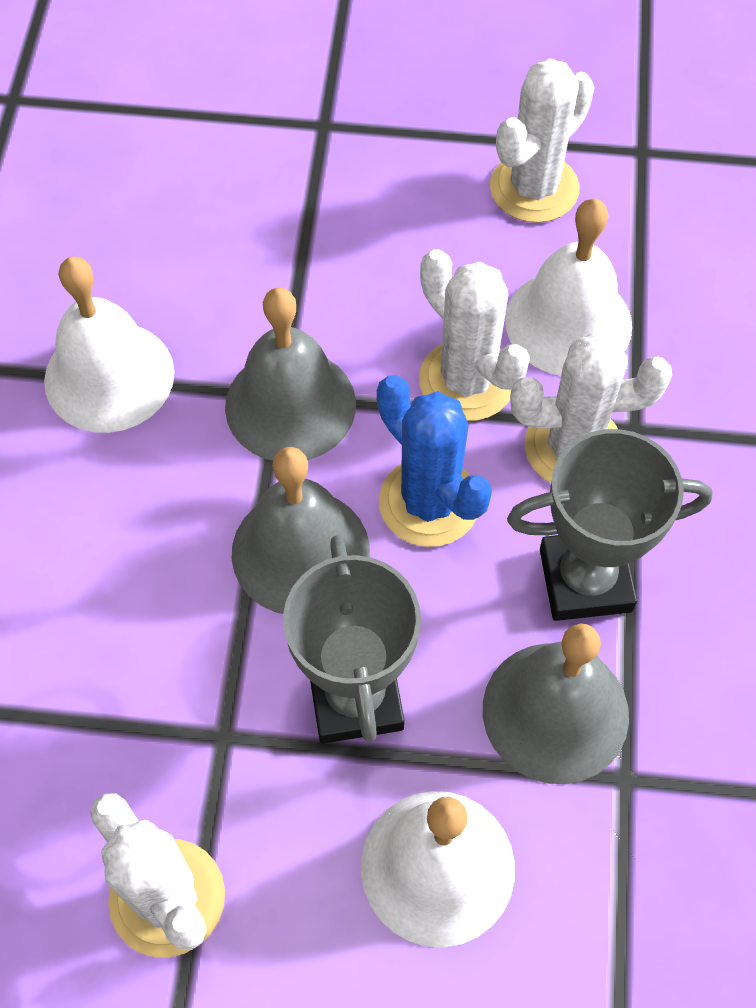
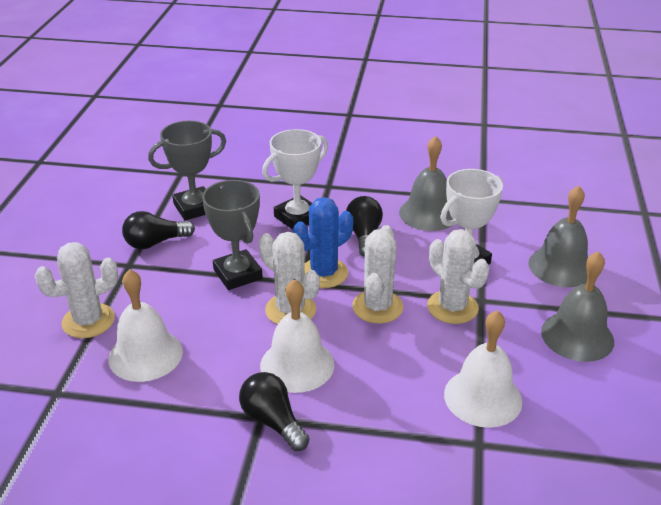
black light bulb: 0 -> 3
white trophy: 0 -> 2

